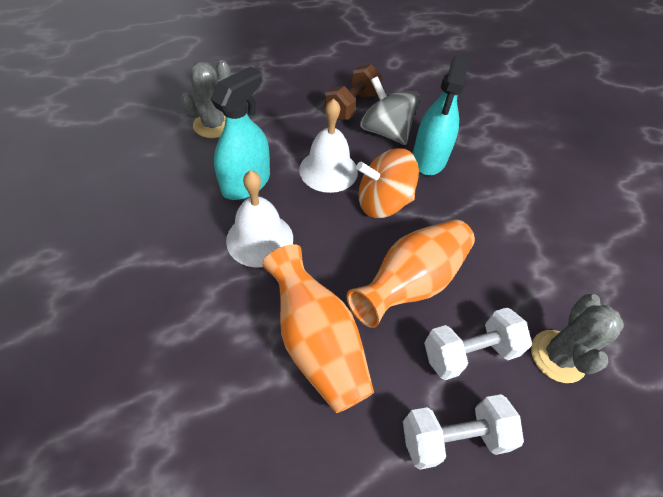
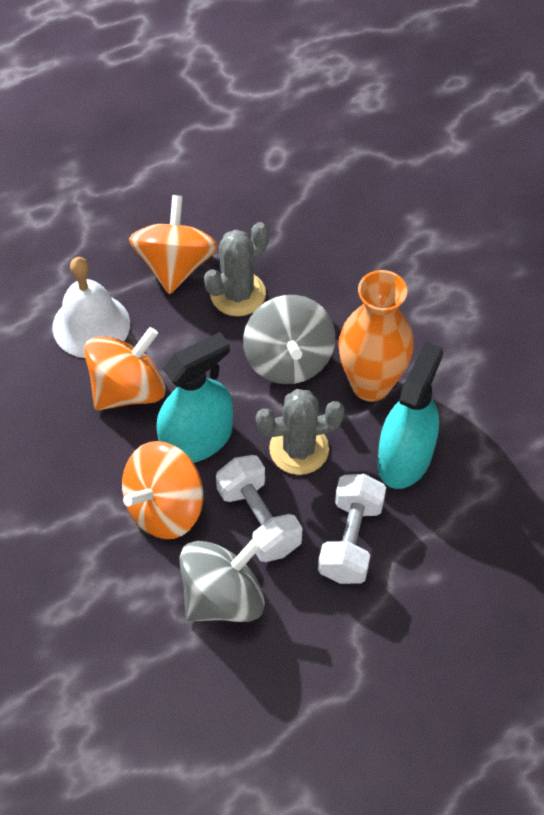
brown dumbbell: 1 -> 0
grey spinning top: 1 -> 2
orange spinning top: 1 -> 3
orange vase: 2 -> 1
white bell: 2 -> 1

